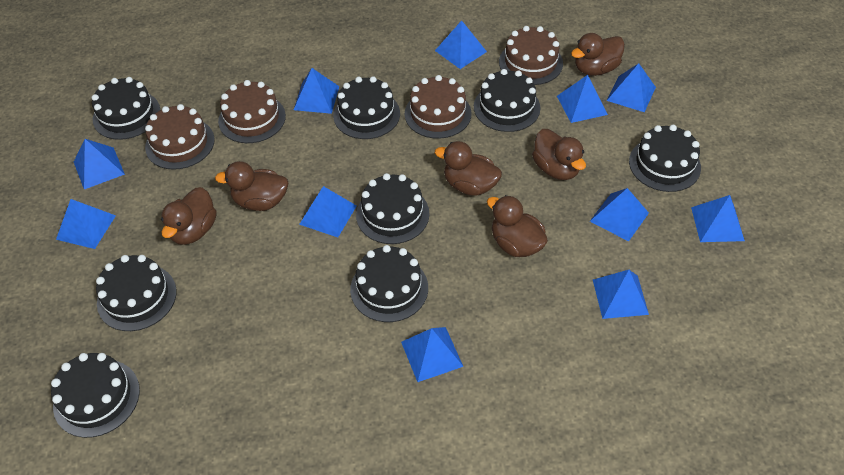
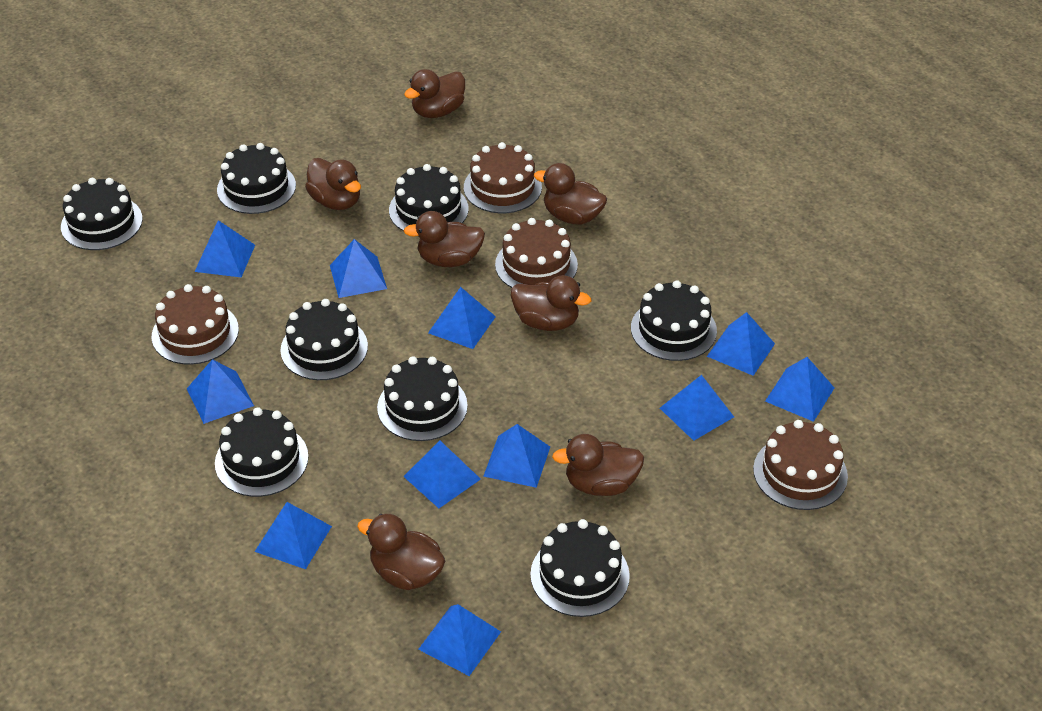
brown duck: 6 -> 7

